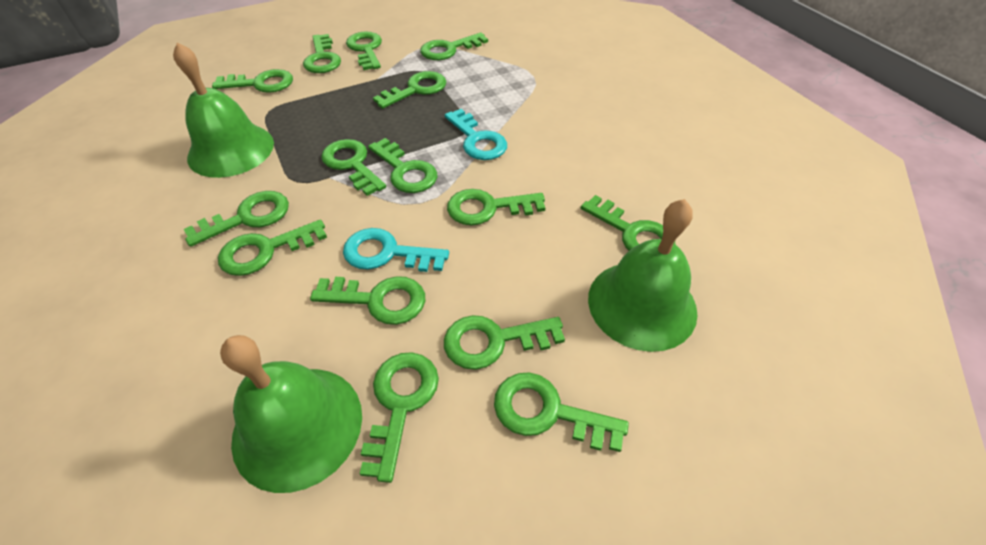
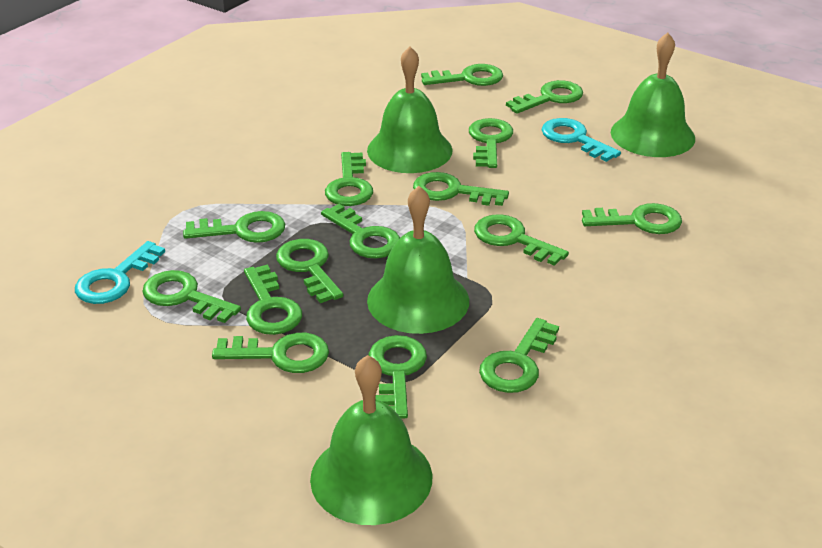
green bell: 3 -> 4

